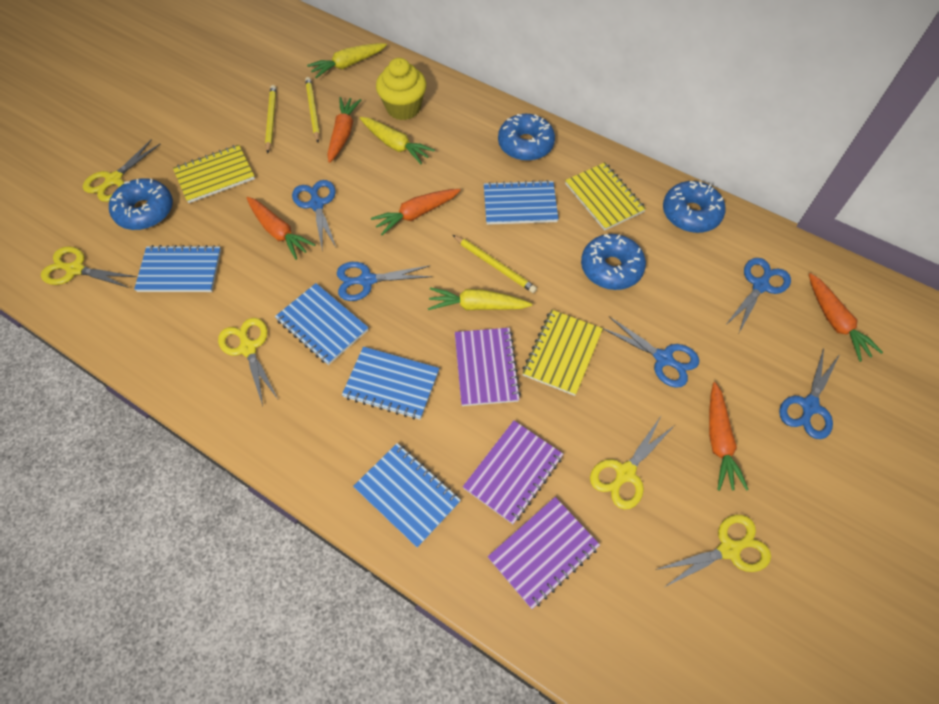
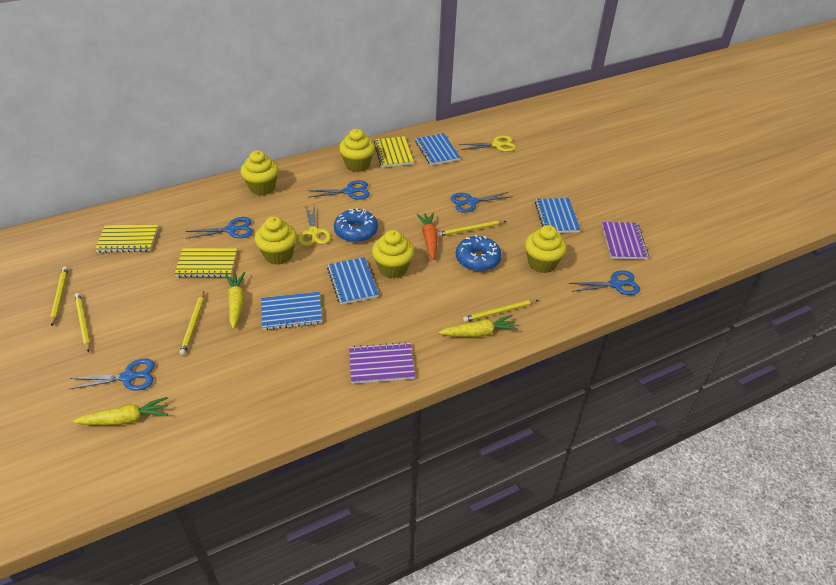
blue donut: 4 -> 2
blue notebook: 5 -> 4
orange carrot: 5 -> 1
purple notebook: 3 -> 2
yellow cupcake: 1 -> 5
yellow pencil: 3 -> 5
yellow scissors: 5 -> 2

